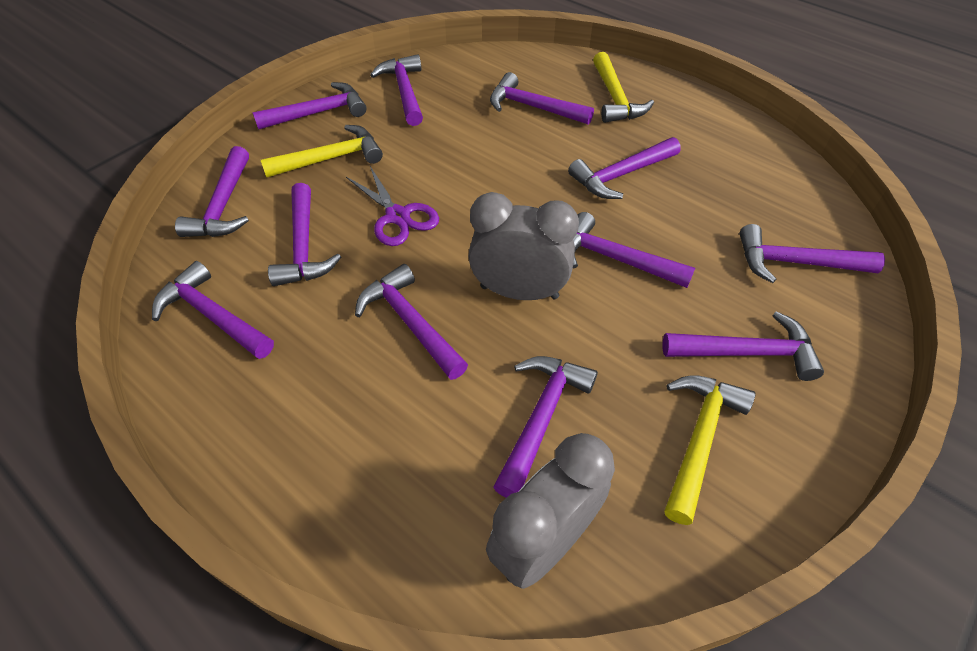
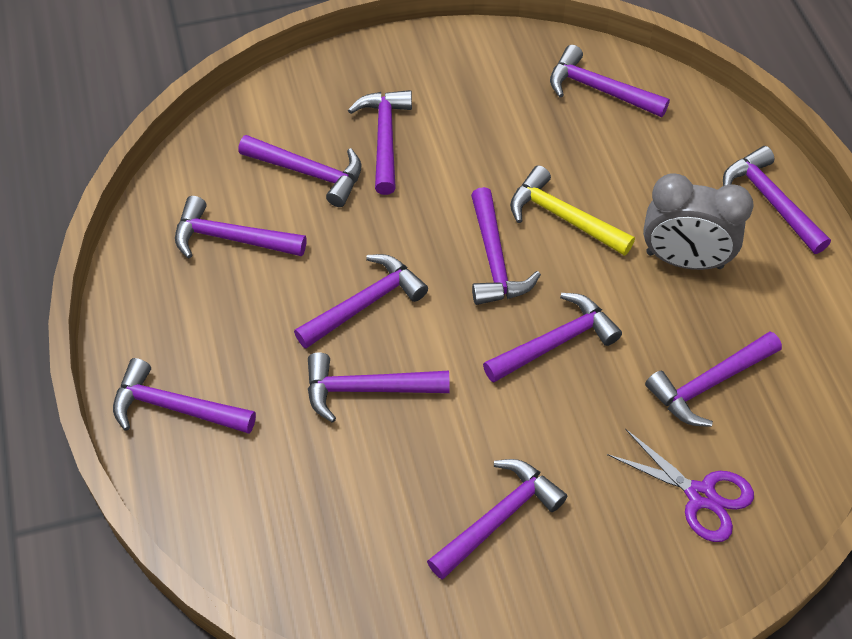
grey clock: 2 -> 1
yellow hammer: 3 -> 1

